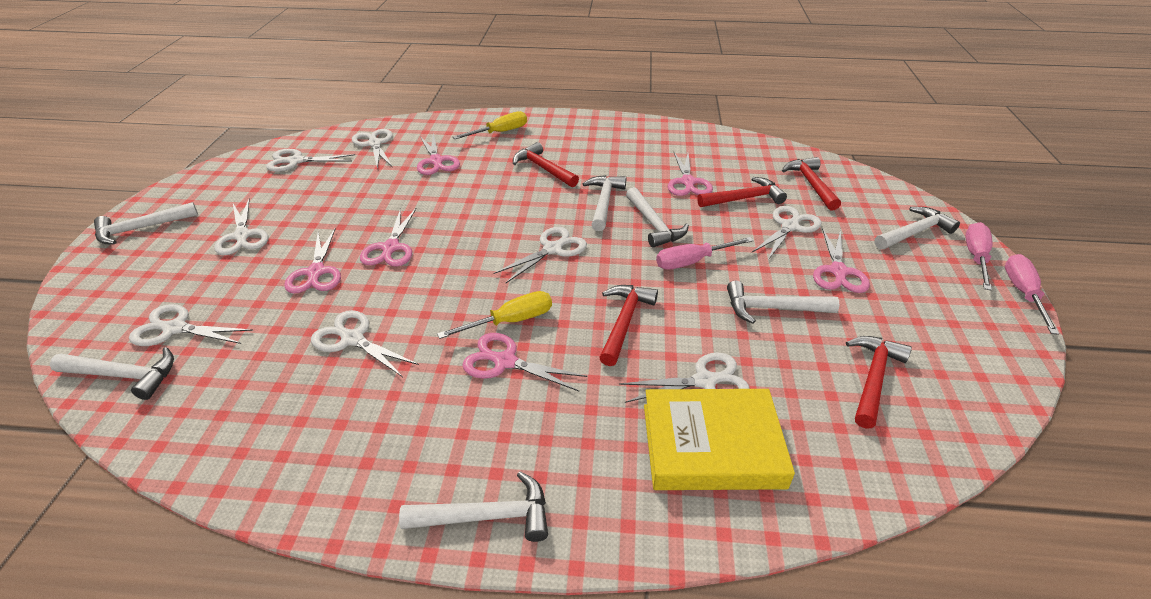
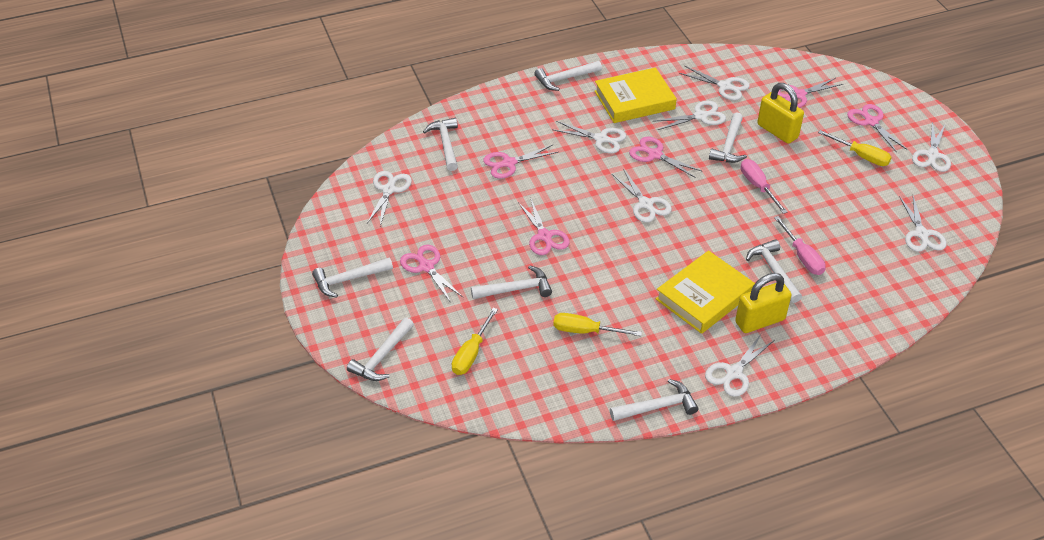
pink screwdriver: 3 -> 2
red hammer: 5 -> 0
white hammer: 7 -> 8
yellow book: 1 -> 2
yellow padlock: 0 -> 2
yellow screwdriver: 2 -> 3

